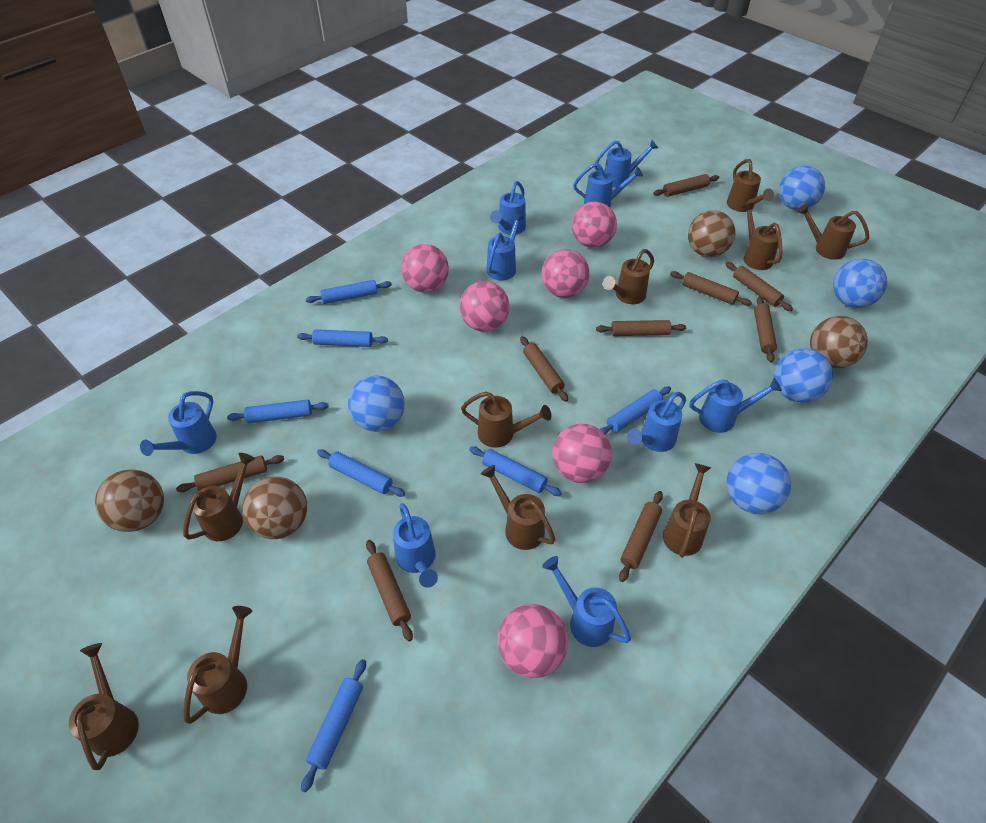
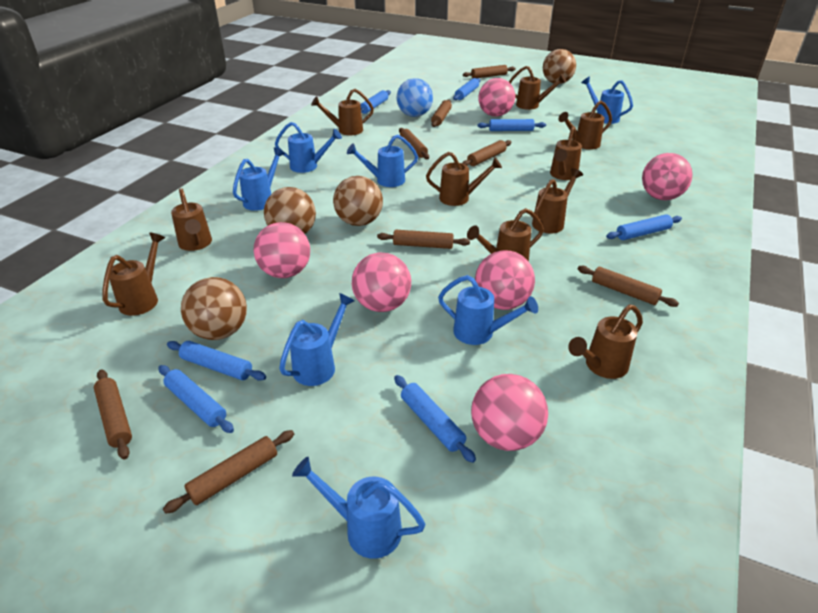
blue ball: 5 -> 1
blue watering can: 9 -> 7
brown rolling pin: 9 -> 8

